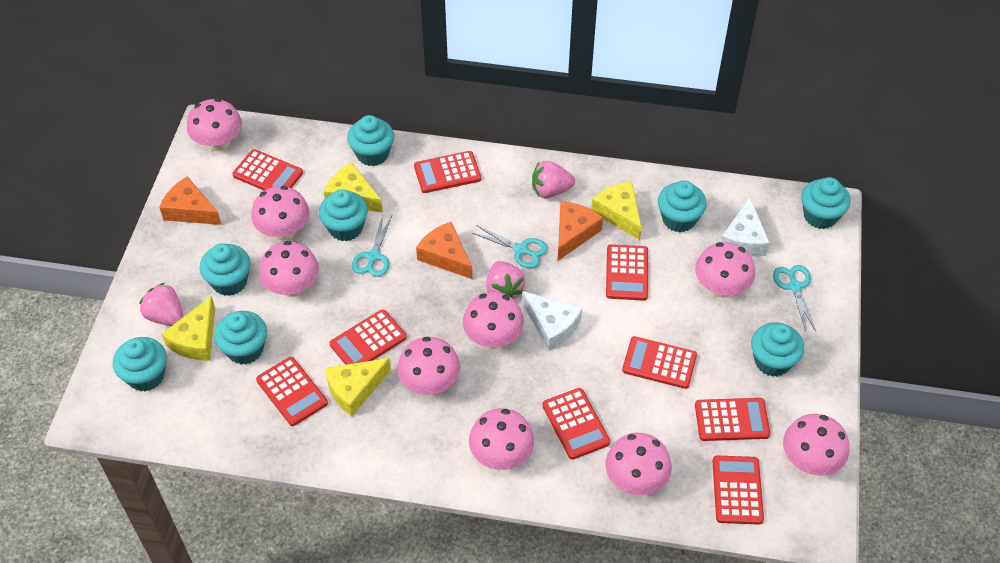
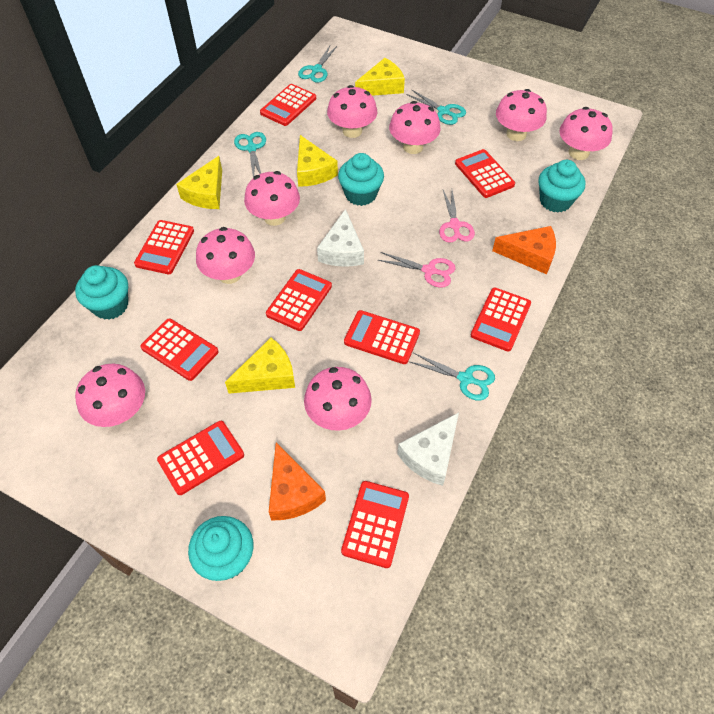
orange cheese: 3 -> 2
pink mushroom: 9 -> 8
pink scissors: 0 -> 2
pink strawberry: 3 -> 0
turquoise cupcake: 8 -> 4
turquoise scissors: 3 -> 4

